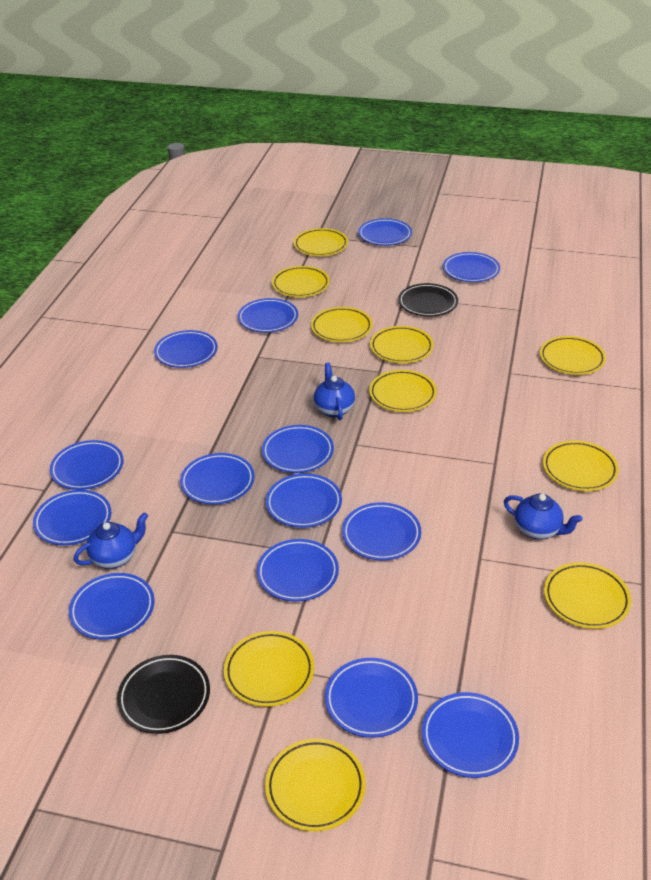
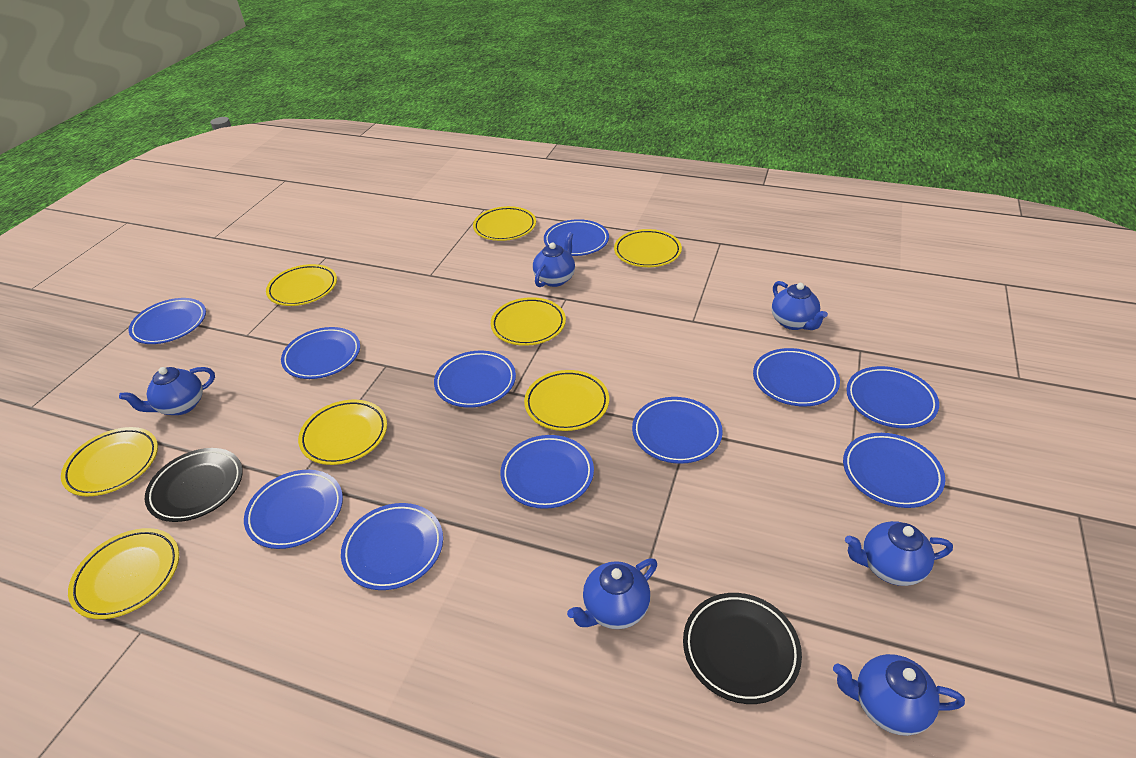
blue plate: 14 -> 11
blue teapot: 3 -> 6
yellow plate: 10 -> 8

